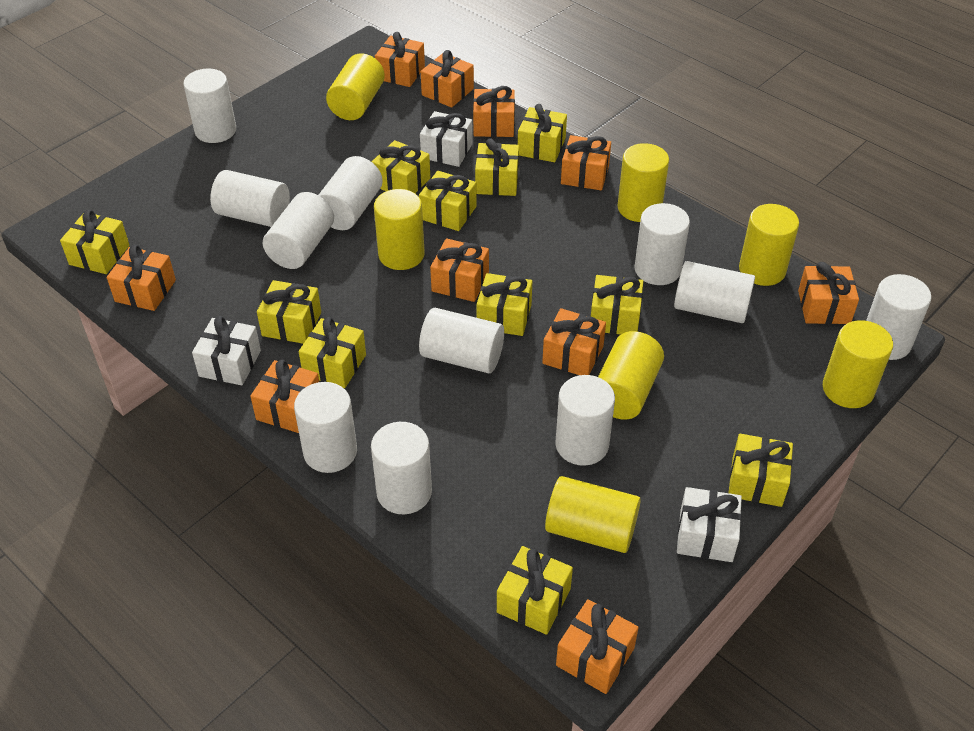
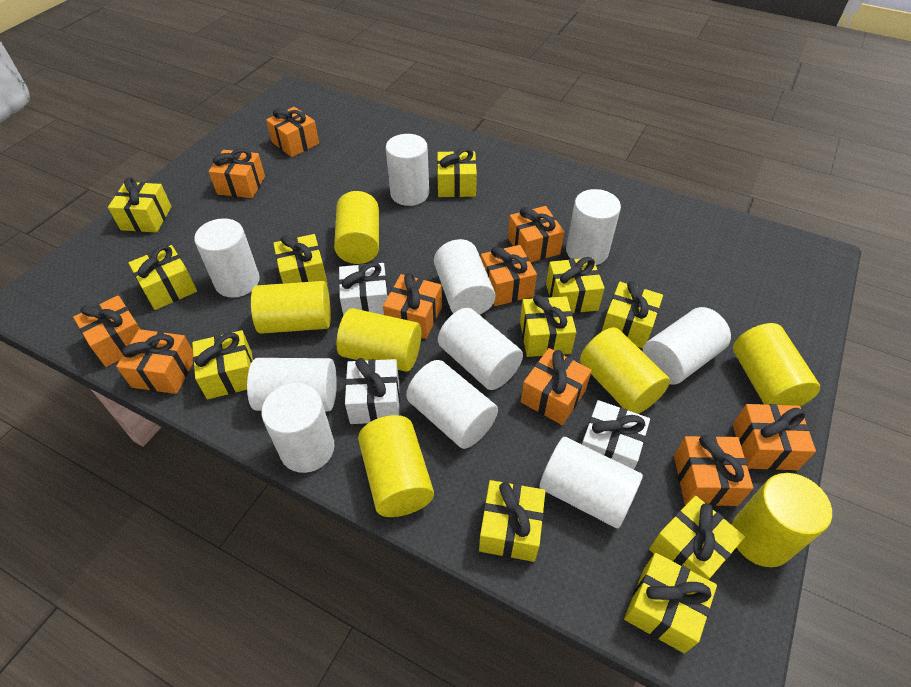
white cylinder: 11 -> 10

